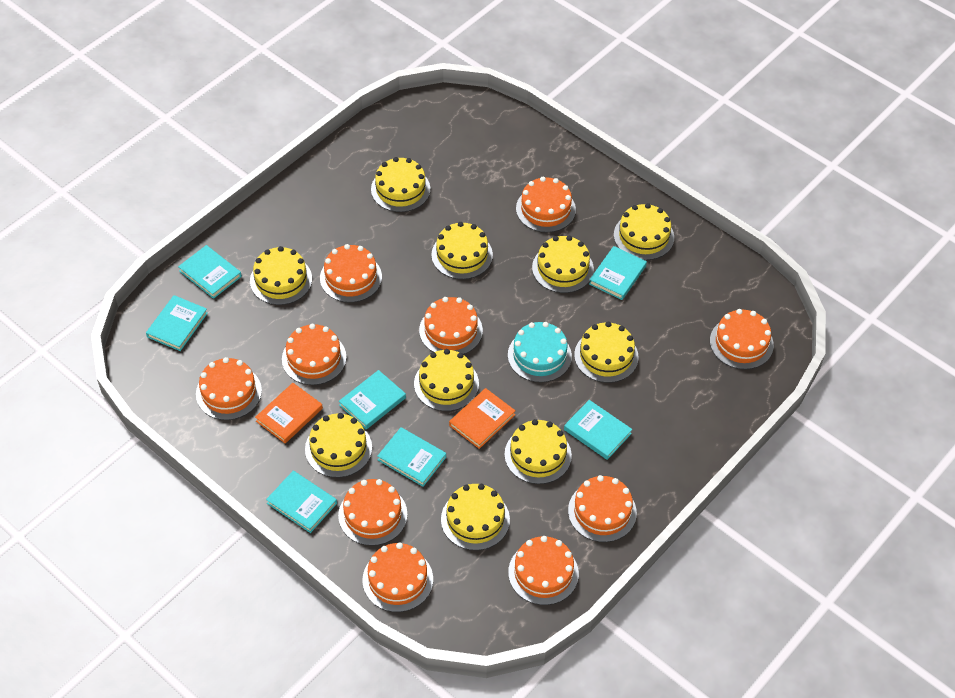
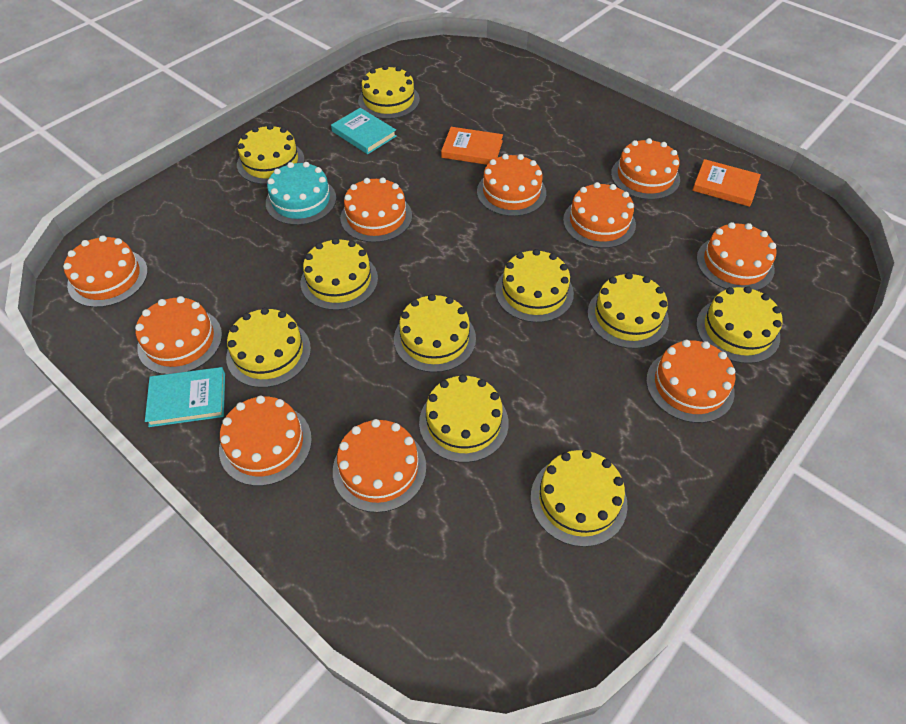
turquoise book: 7 -> 2

